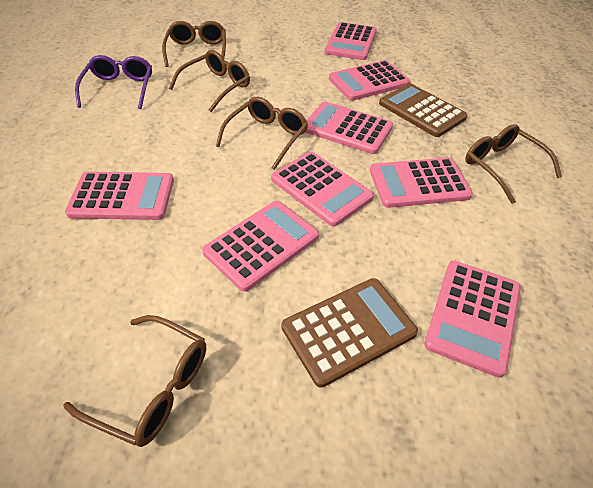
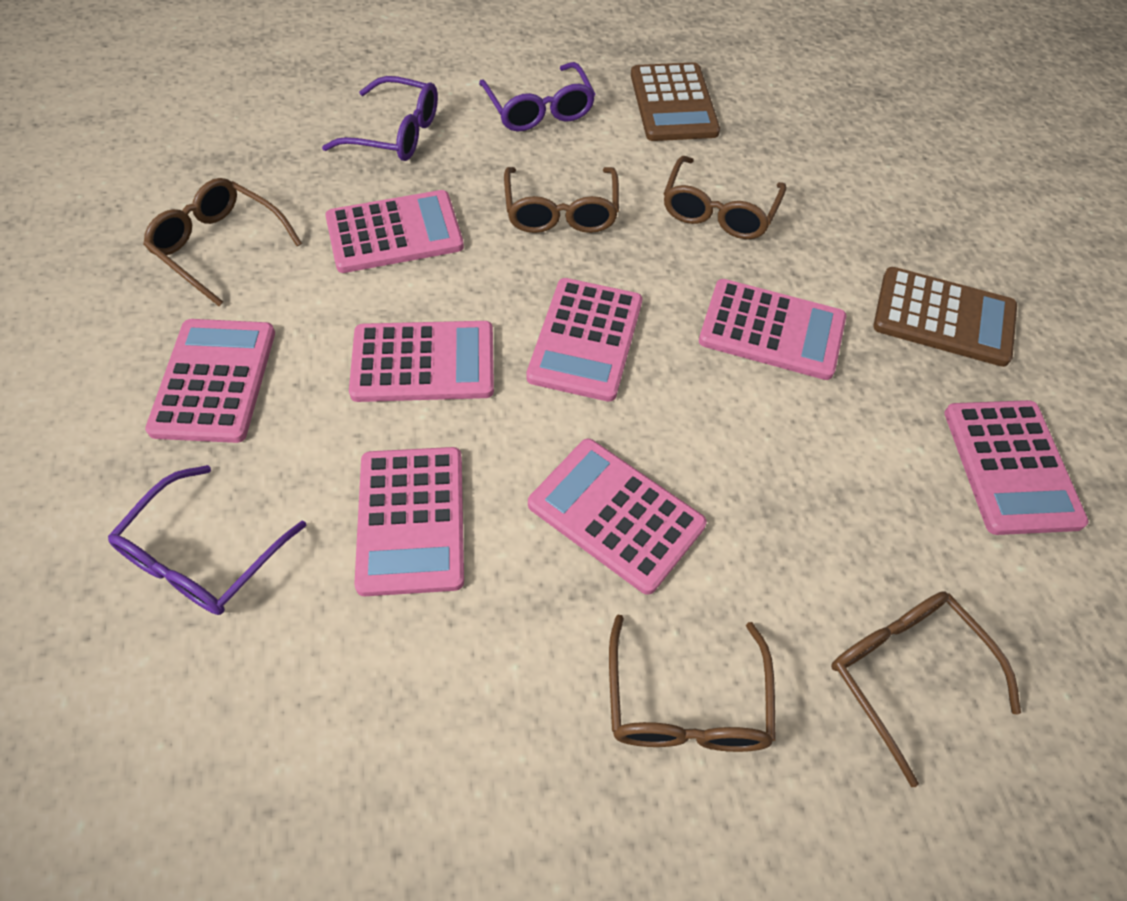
purple glasses: 1 -> 3

